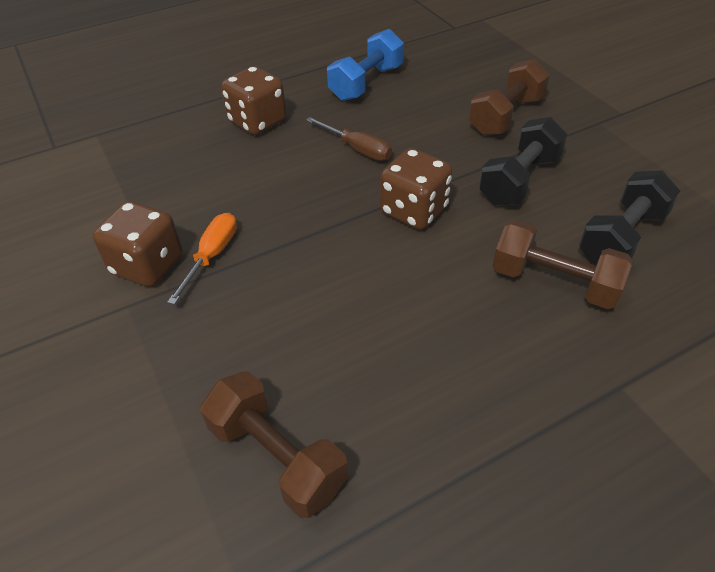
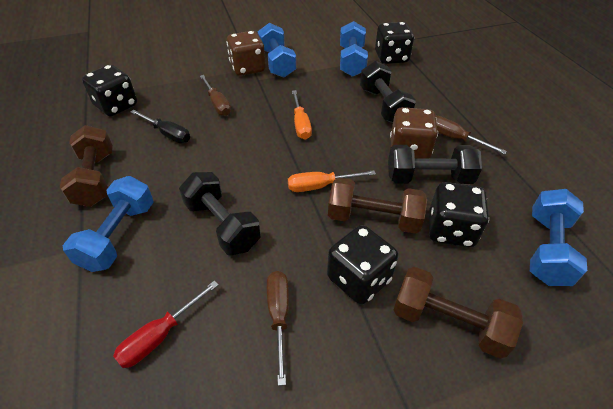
black dice: 0 -> 4
black dumbbell: 2 -> 3
black screwdriver: 0 -> 1
blue dumbbell: 1 -> 4
brown dice: 3 -> 2
brown screwdriver: 1 -> 3
orange screwdriver: 1 -> 2
red screwdriver: 0 -> 1

